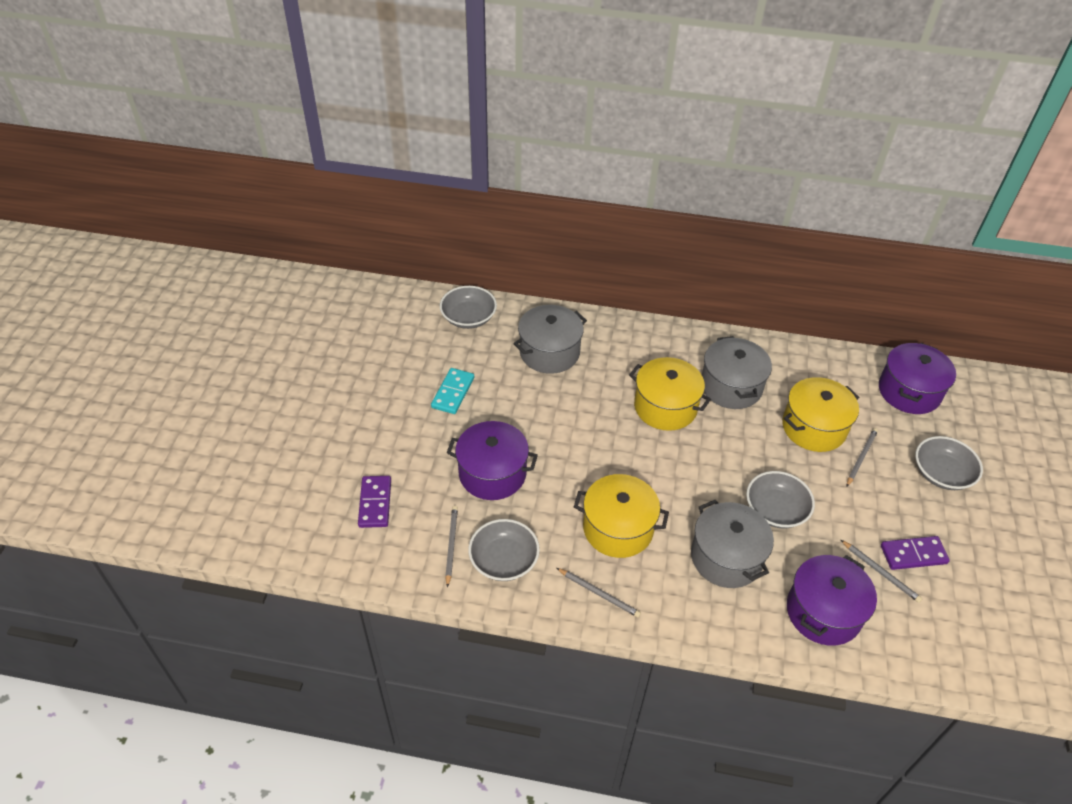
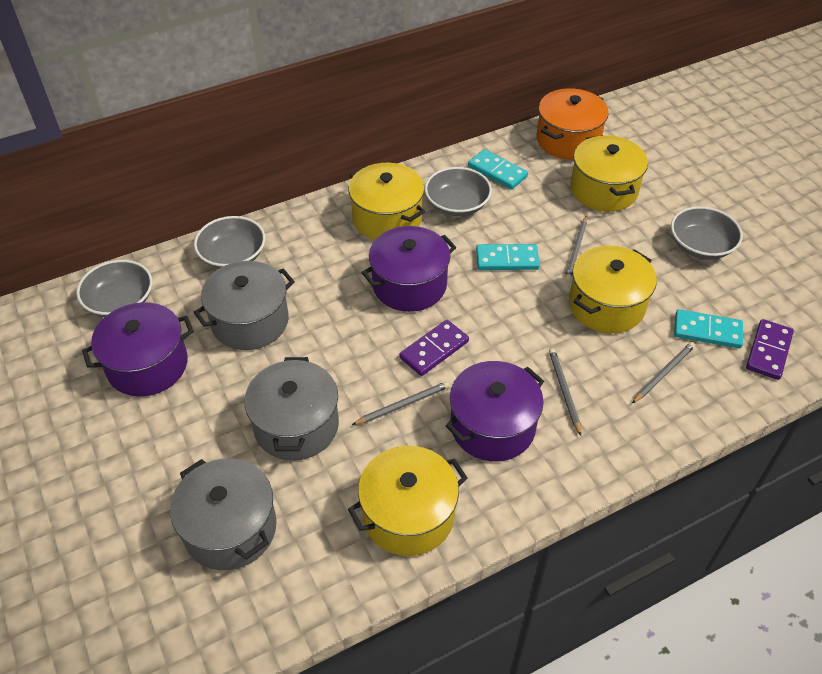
orange pot: 0 -> 1
turquoise domino: 1 -> 3
yellow pot: 3 -> 4

